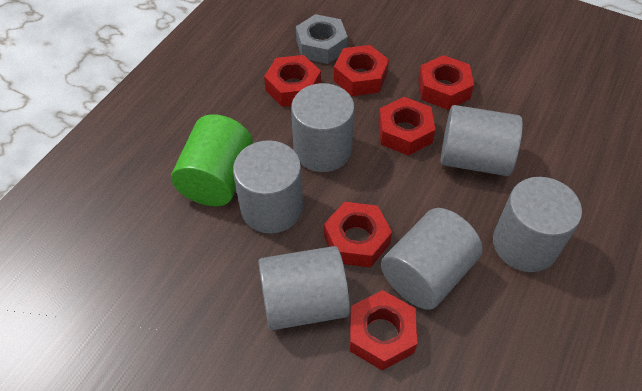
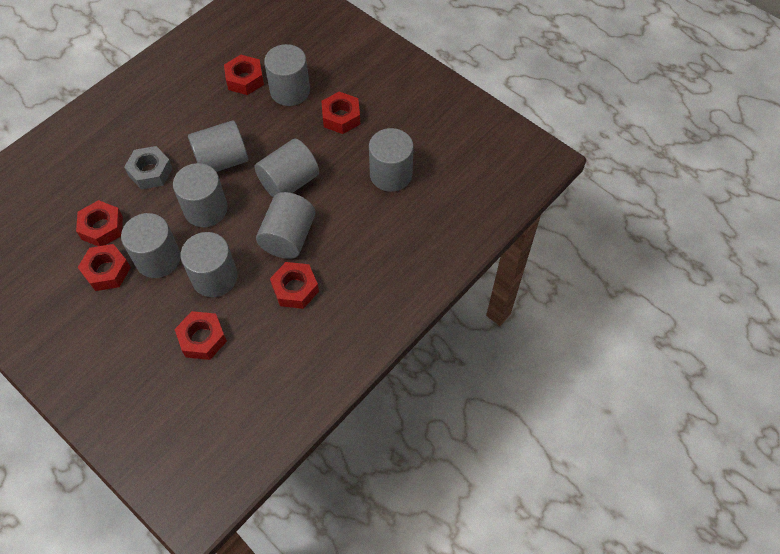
green cylinder: 1 -> 0
grey cylinder: 6 -> 8

